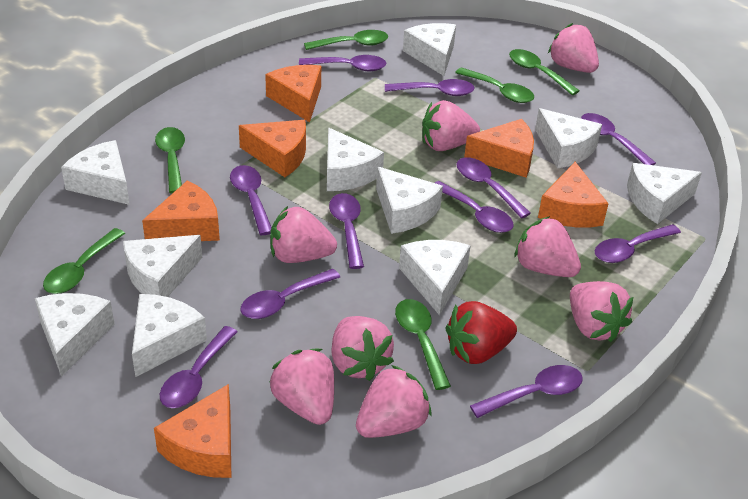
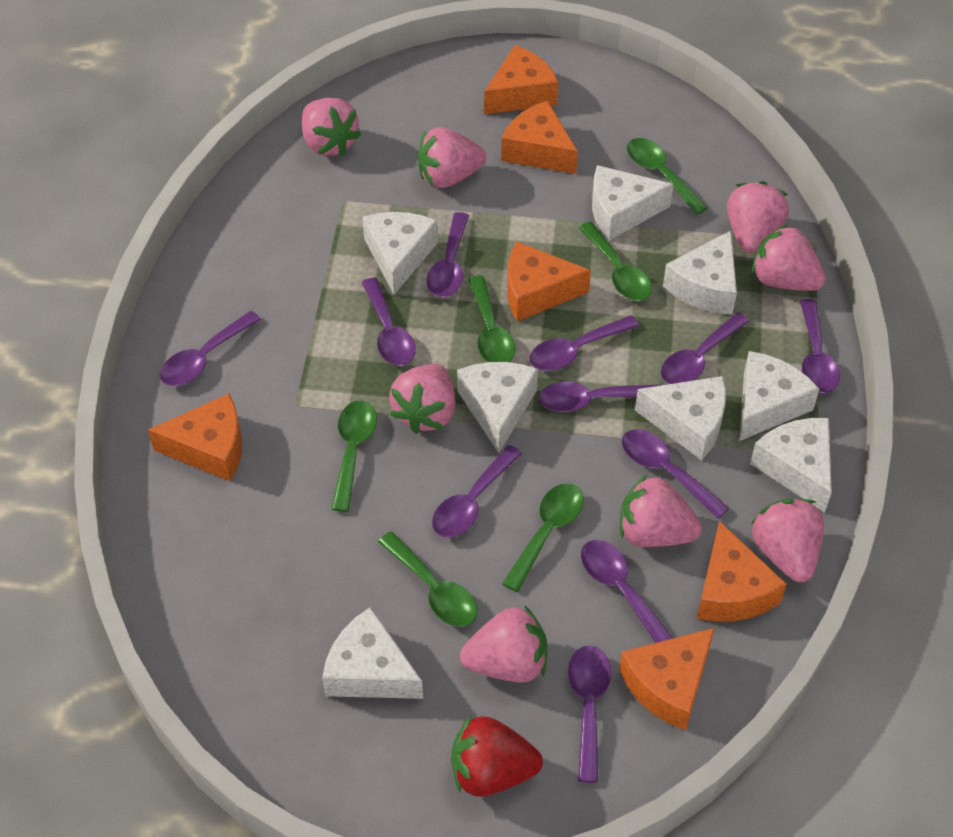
white cheese: 10 -> 8

